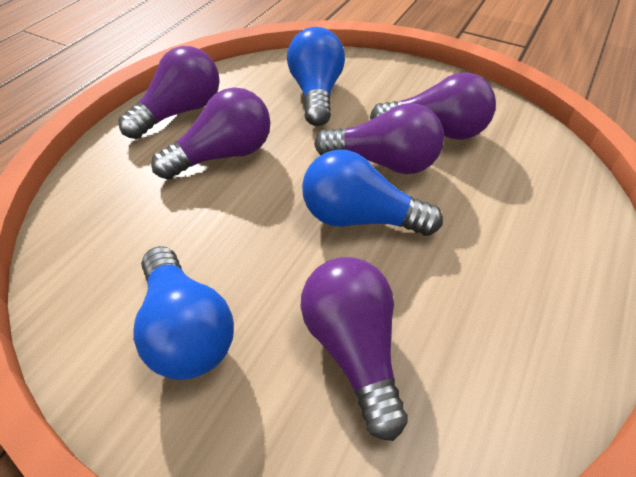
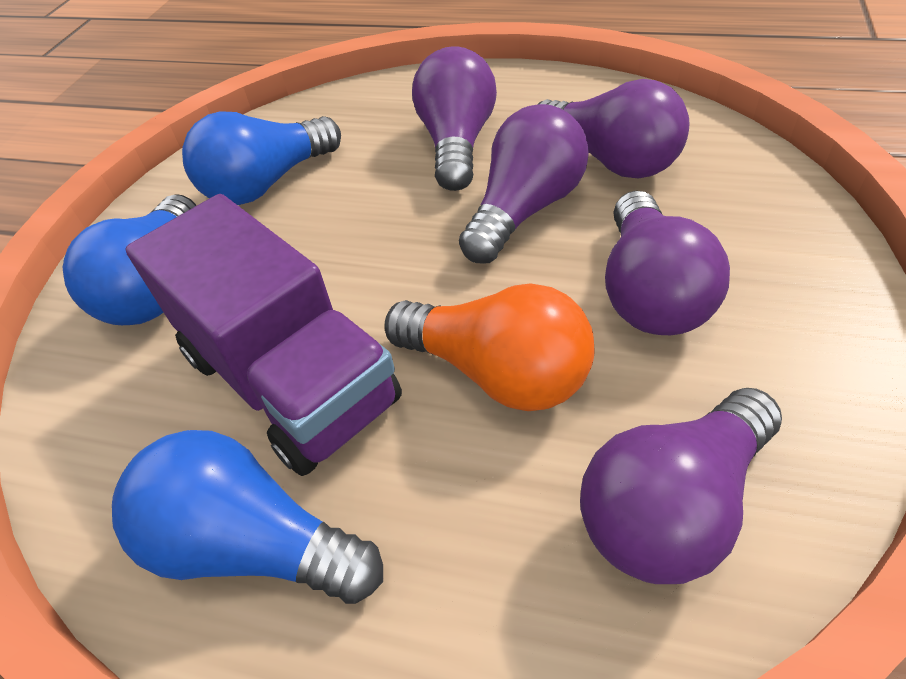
orange light bulb: 0 -> 1
purple truck: 0 -> 1

